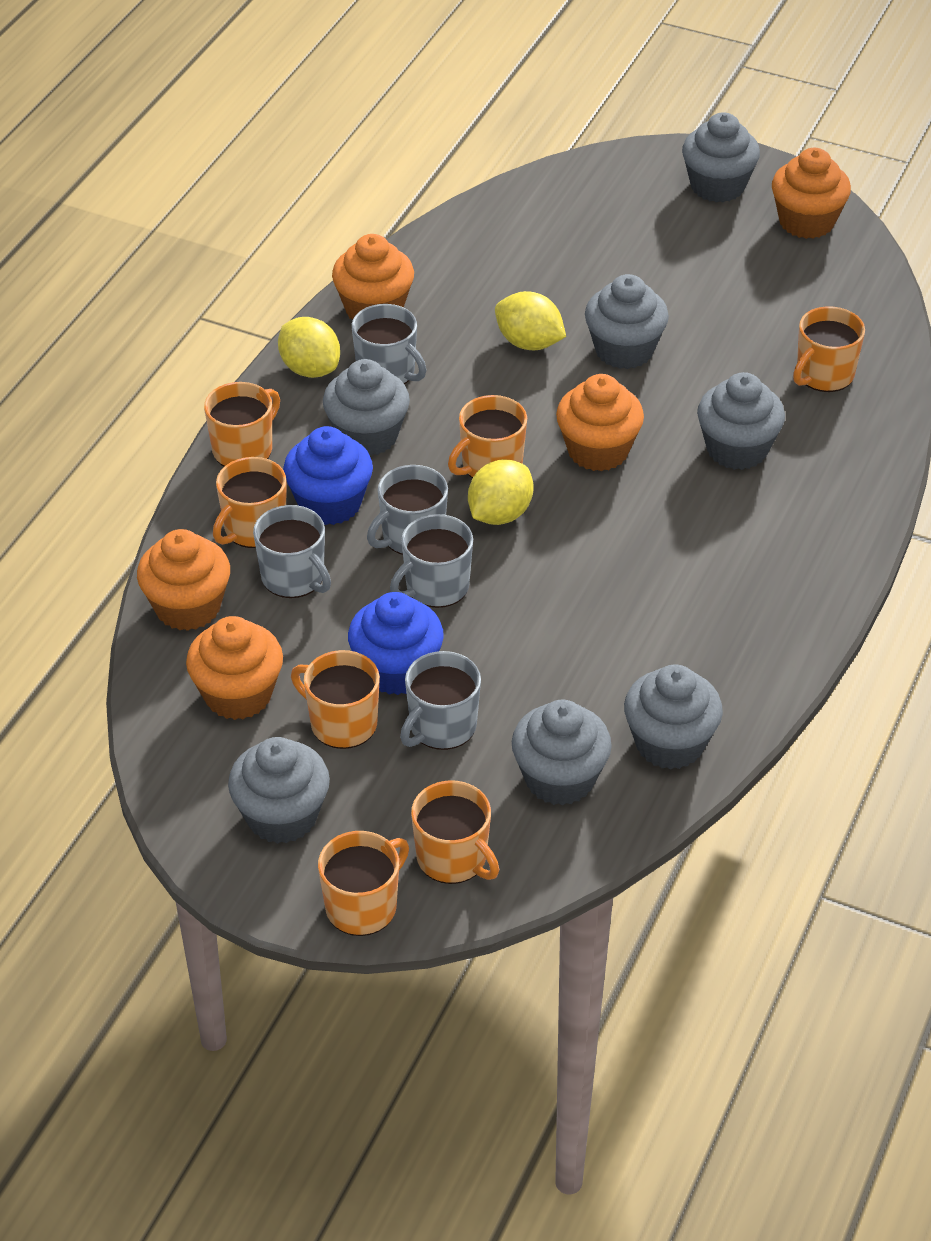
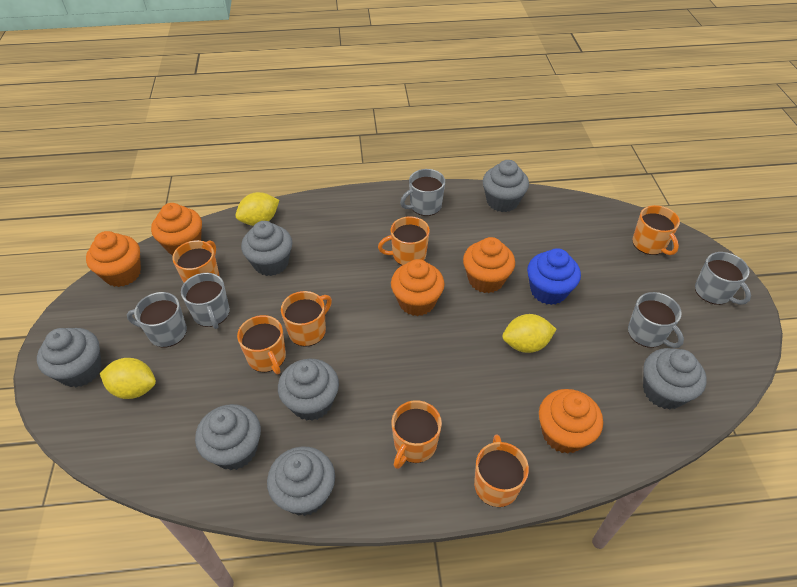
blue cupcake: 2 -> 1

